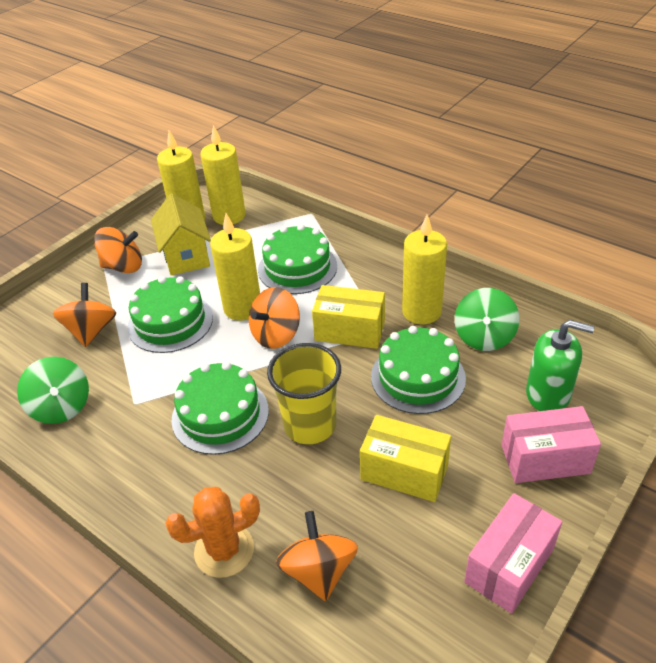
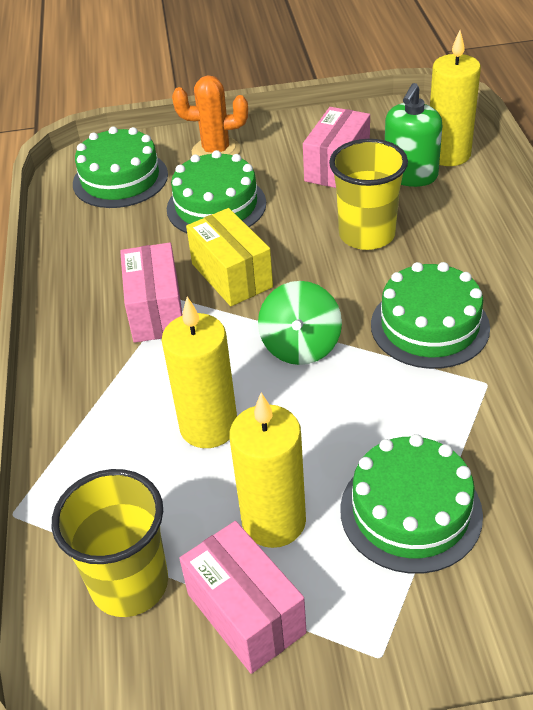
green spinning top: 2 -> 1
orange spinning top: 4 -> 0
pink box: 2 -> 3
yellow box: 2 -> 1
yellow candle: 4 -> 3
yellow cup: 1 -> 2
yellow house: 1 -> 0

